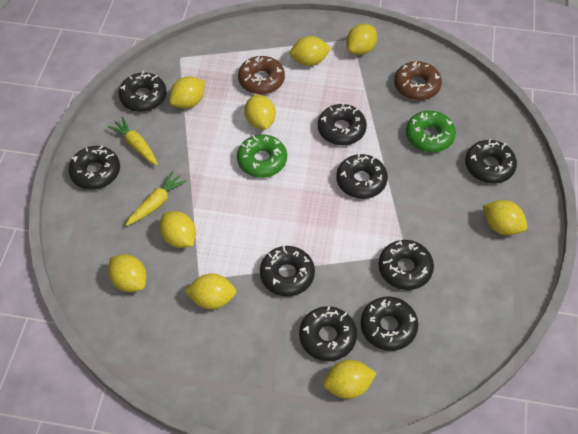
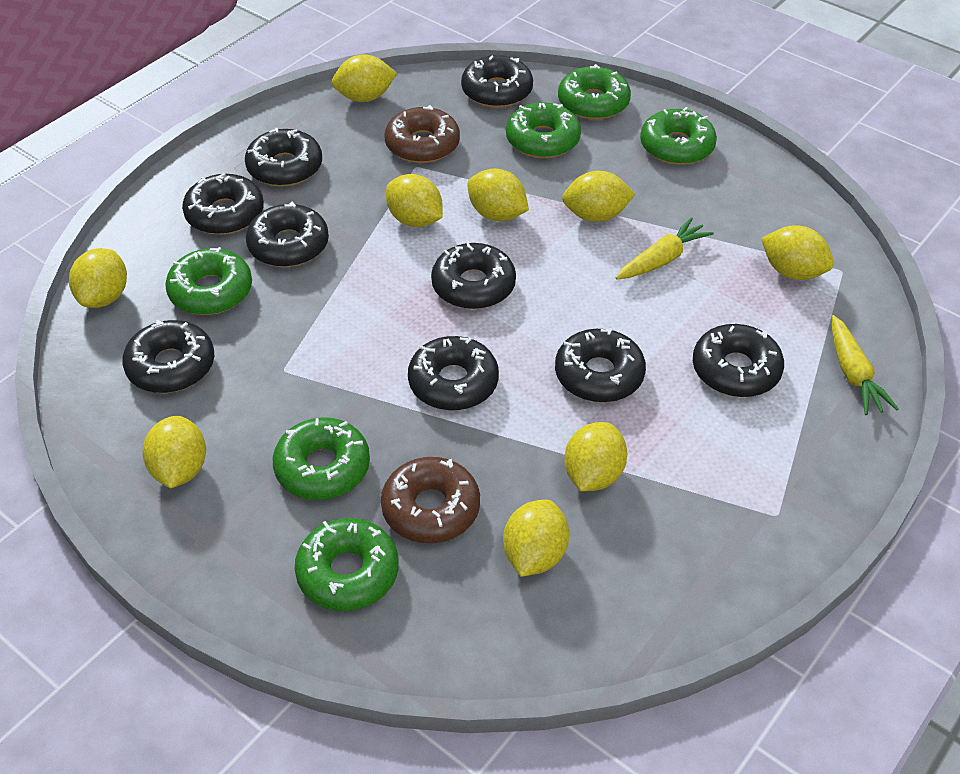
green donut: 2 -> 6

